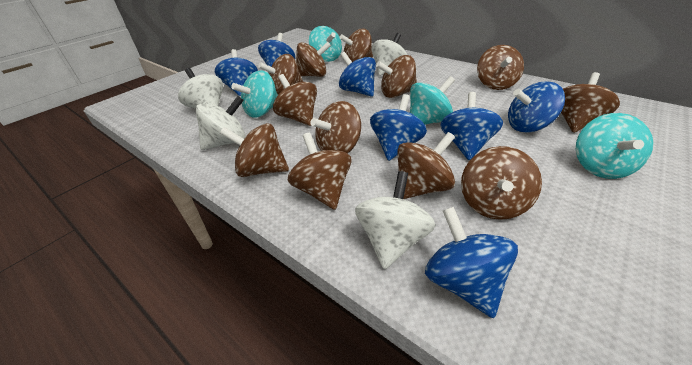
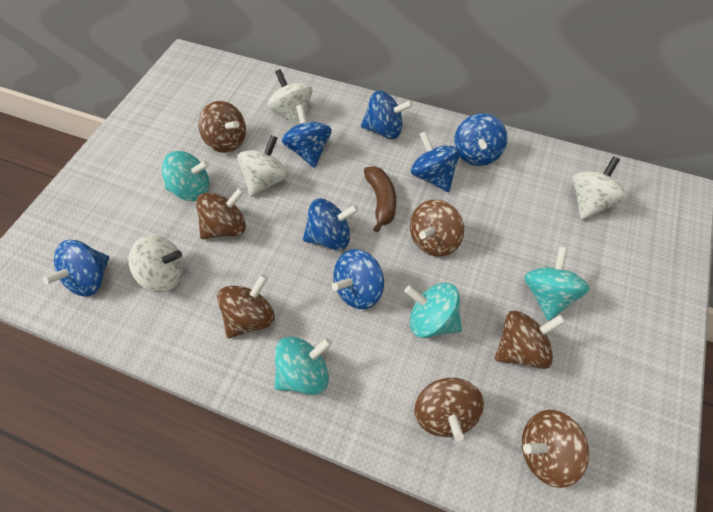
brown banana: 0 -> 1
brown spinning top: 12 -> 7

